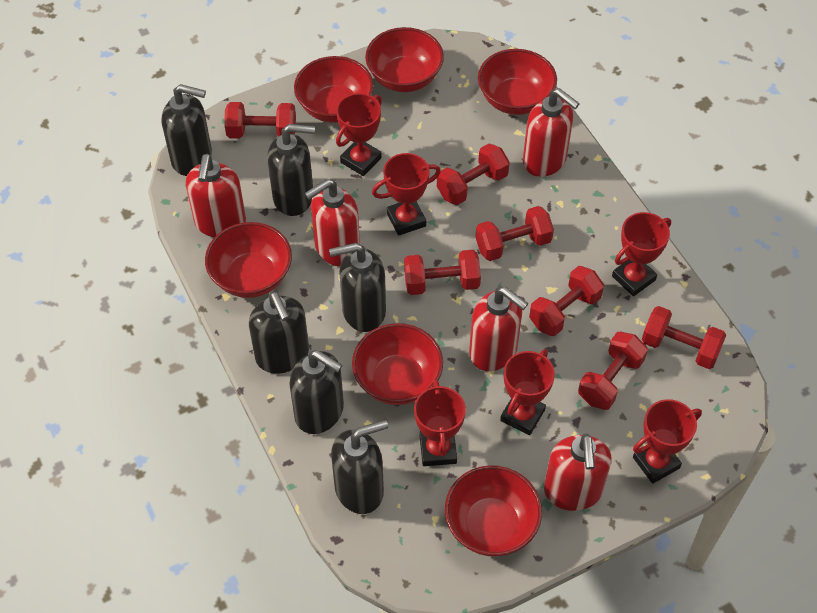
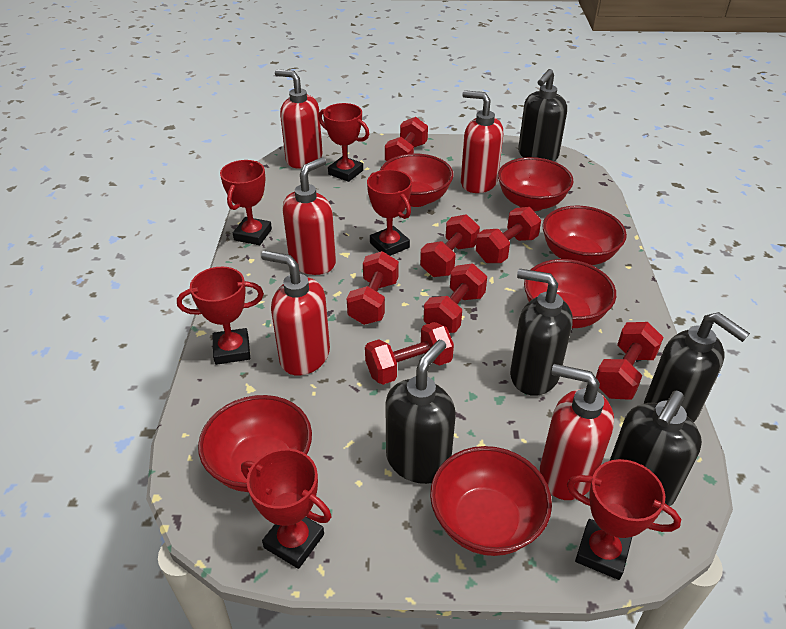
black soap dispenser: 6 -> 5

